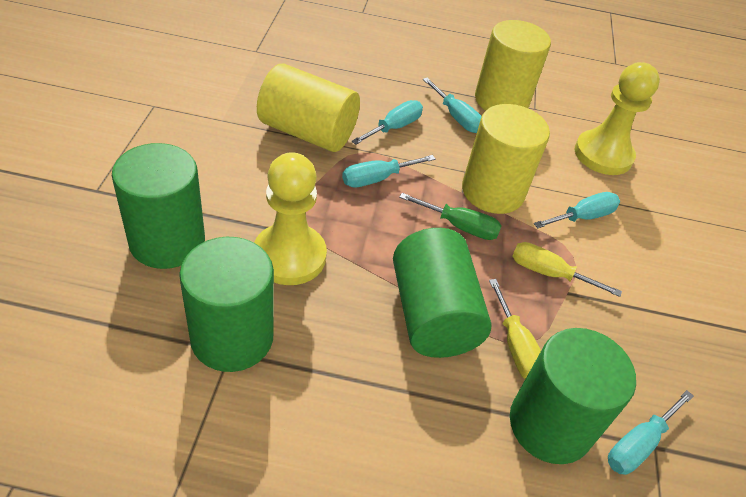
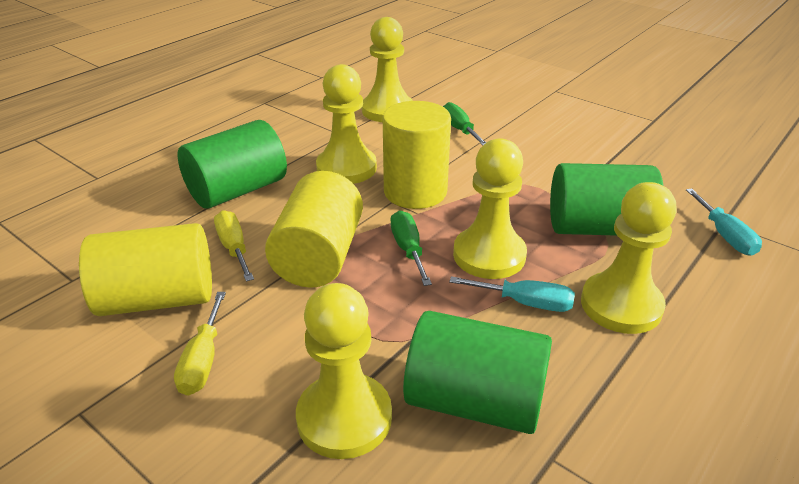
green cylinder: 4 -> 3
green screwdriver: 1 -> 2
turquoise screwdriver: 5 -> 2
yellow pawn: 2 -> 5

